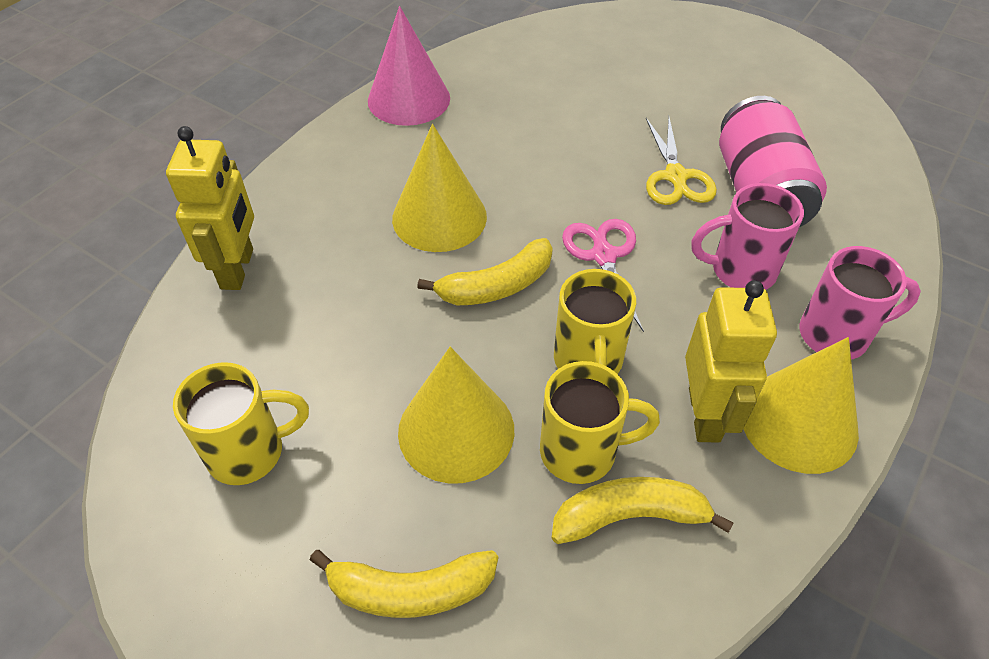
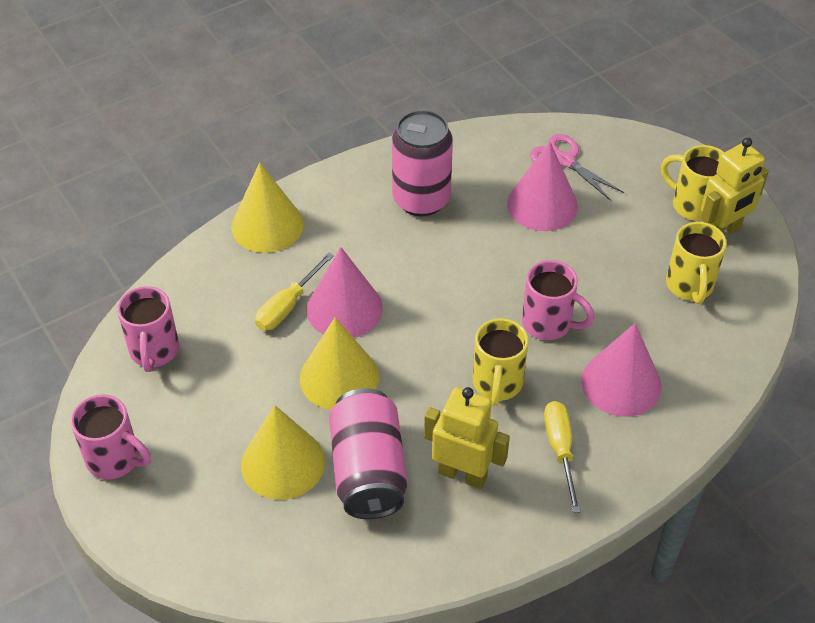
pink can: 1 -> 2
pink cone: 1 -> 3
pink mug: 2 -> 3
yellow banana: 3 -> 0
yellow scissors: 1 -> 0
yellow screwdriver: 0 -> 2

